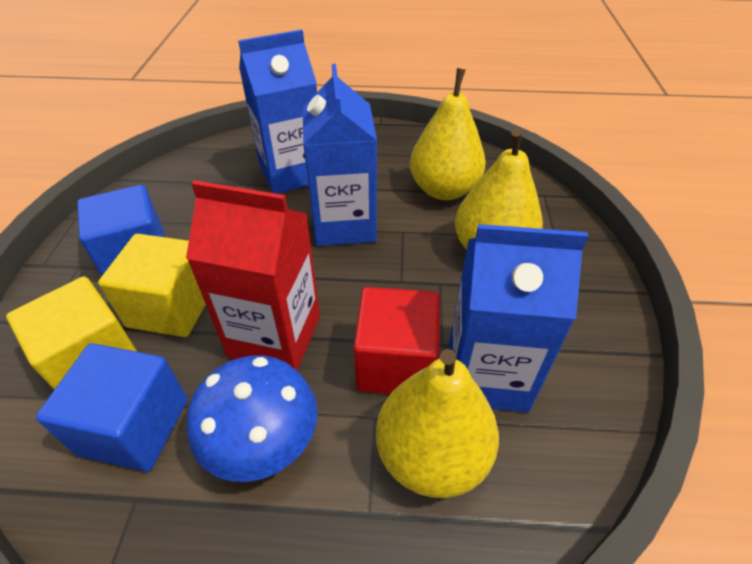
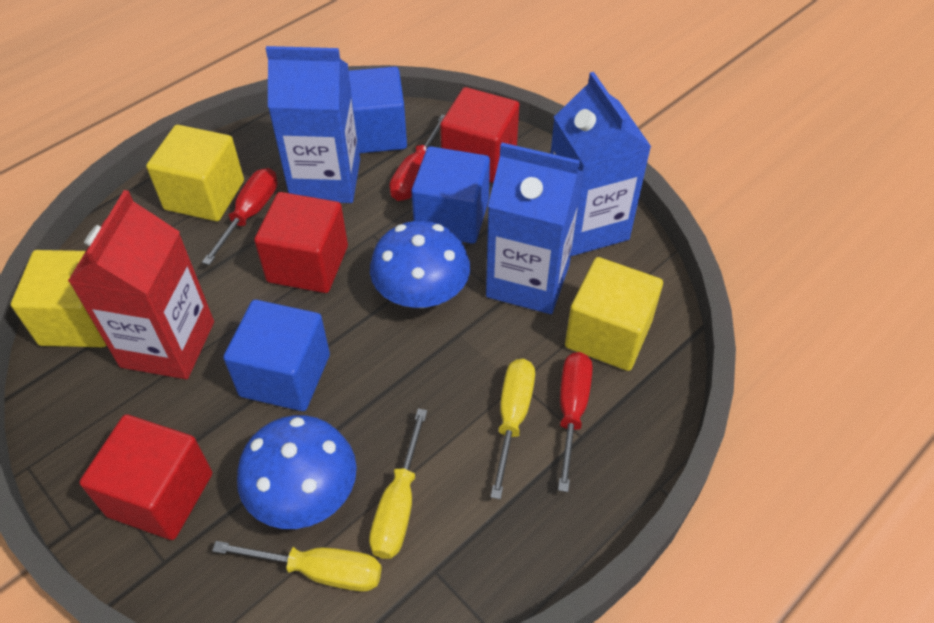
blue cube: 2 -> 3
blue mushroom: 1 -> 2
red cube: 1 -> 3
red screwdriver: 0 -> 3
yellow cube: 2 -> 3
yellow pear: 3 -> 0
yellow screwdriver: 0 -> 3

